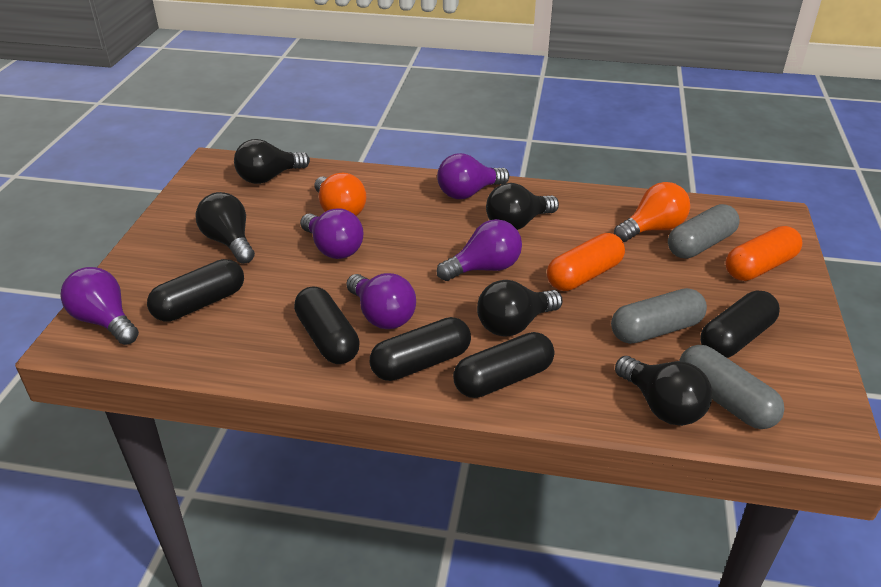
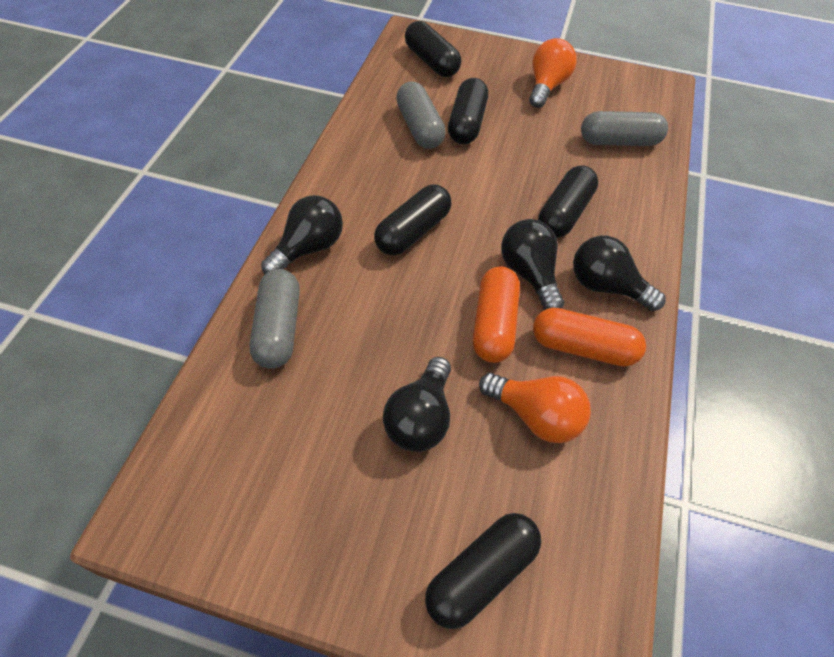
black light bulb: 5 -> 4
purple light bulb: 5 -> 0

